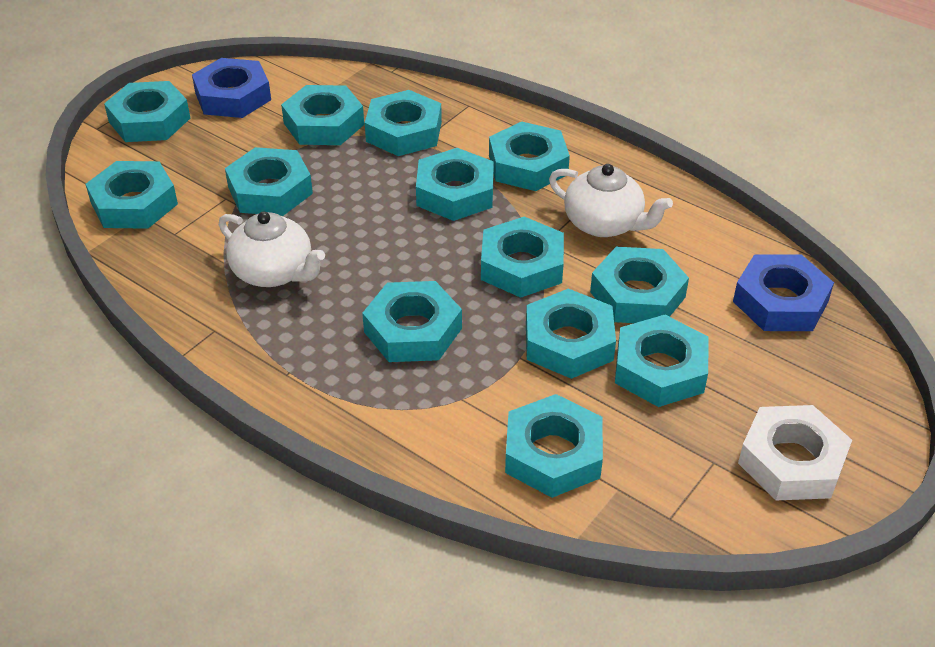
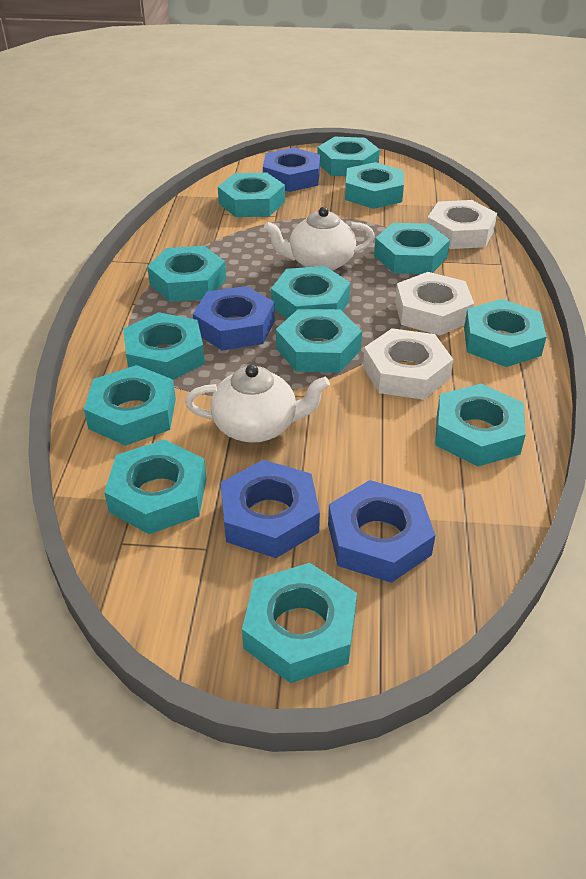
blue nut: 2 -> 4
white nut: 1 -> 3

